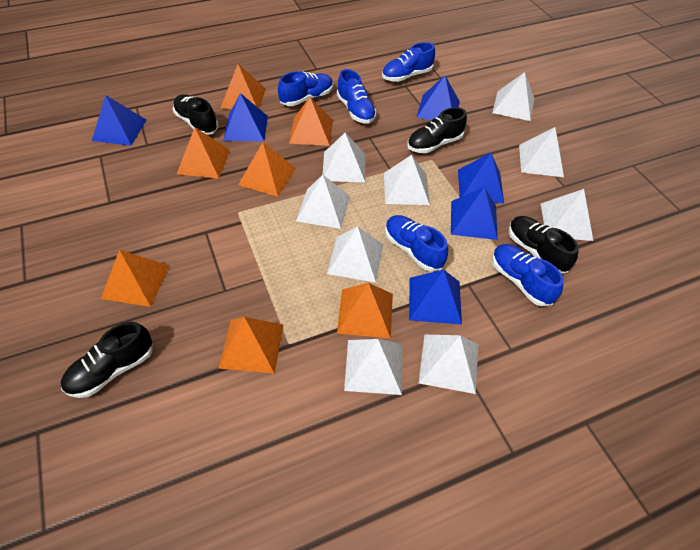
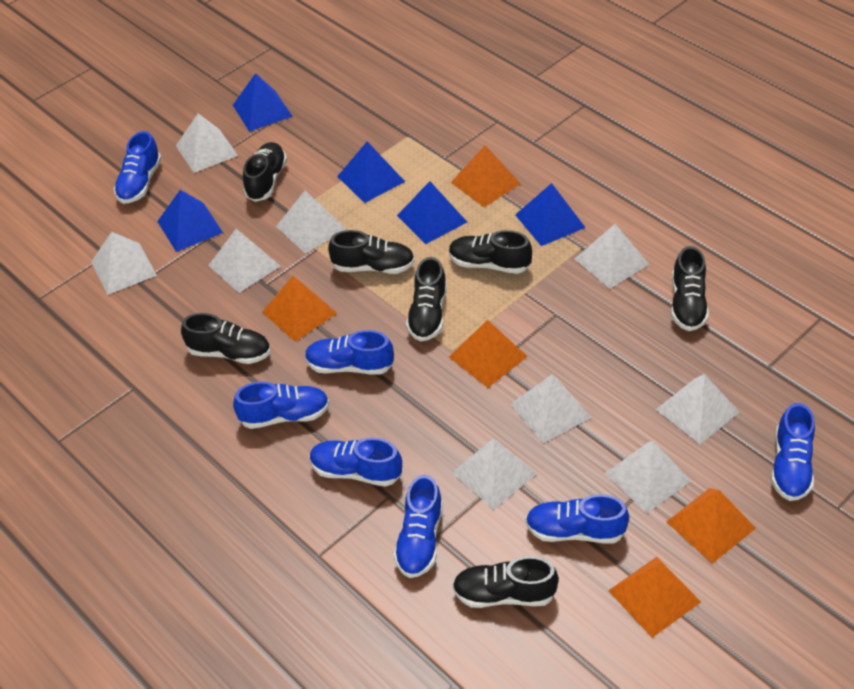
black shoe: 4 -> 7
blue pyramid: 6 -> 5
blue shoe: 5 -> 7
orange pyramid: 7 -> 5

